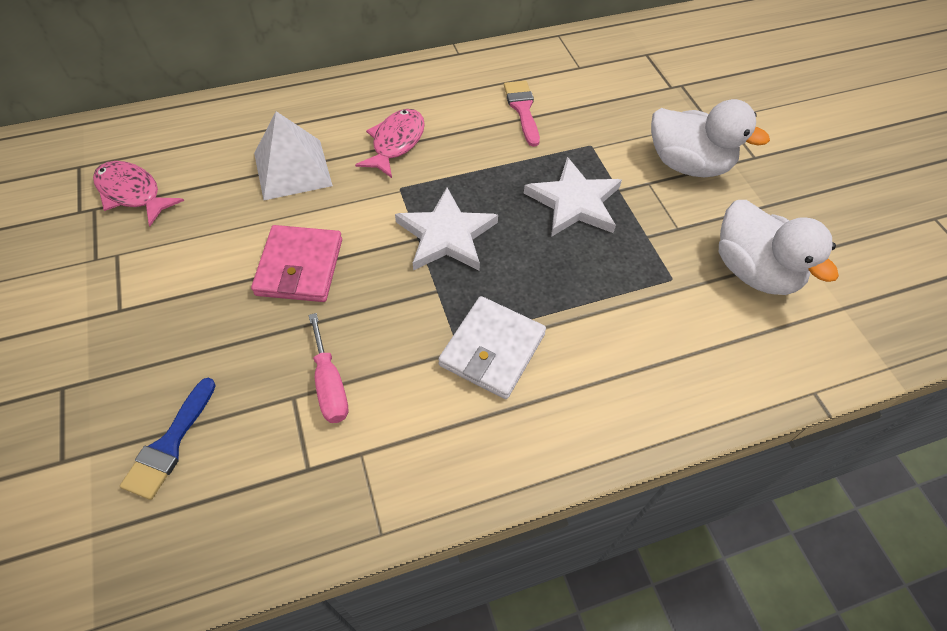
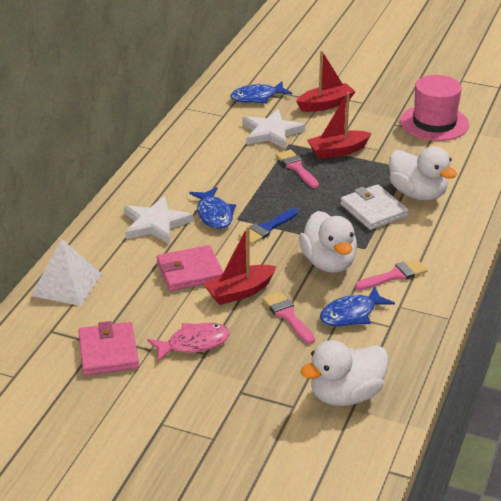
blue fish: 0 -> 3
pink brush: 1 -> 3
pink fish: 2 -> 1
pink hat: 0 -> 1
pink screwdriver: 1 -> 0
pink wallet: 1 -> 2
red boat: 0 -> 3
white duck: 2 -> 3

